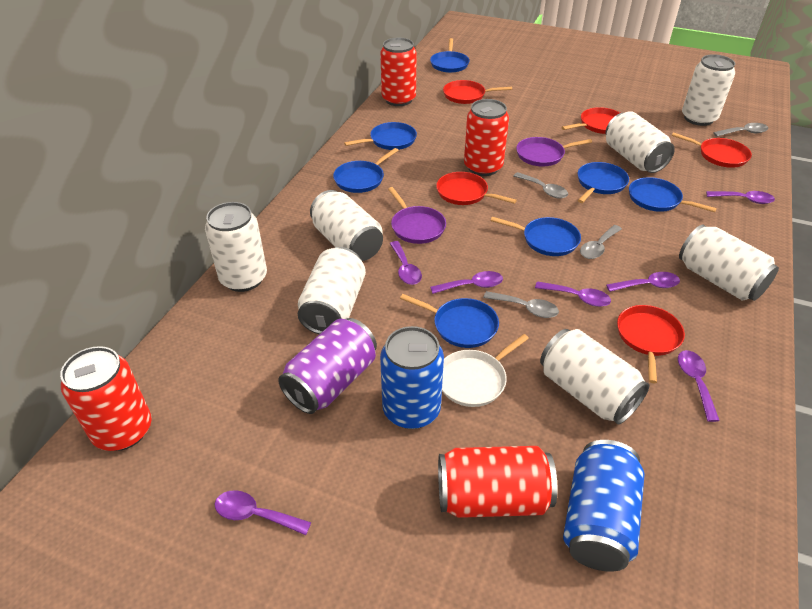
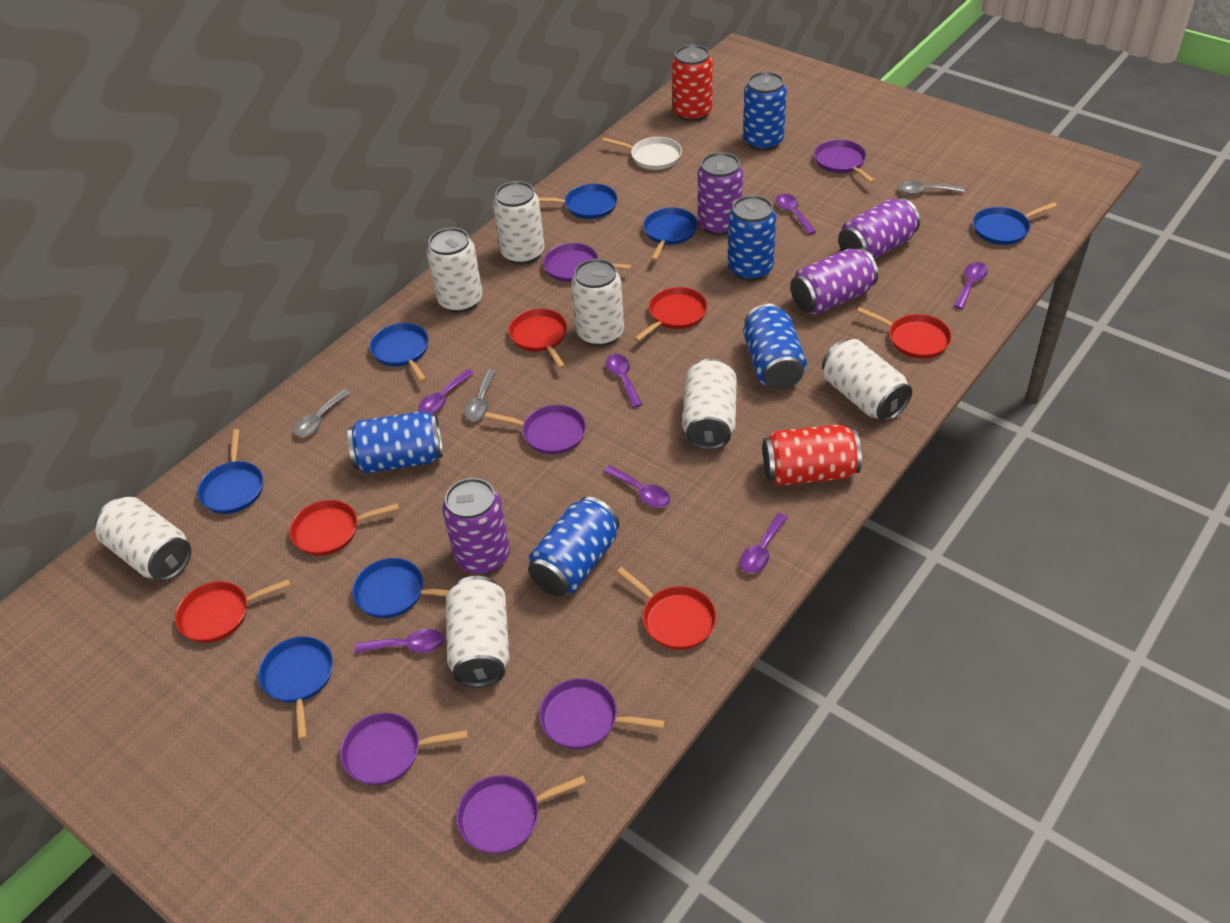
blue can: 2 -> 5
grey spoon: 4 -> 3
purple can: 1 -> 4
purple pan: 2 -> 6
red can: 4 -> 2
red pan: 5 -> 6

